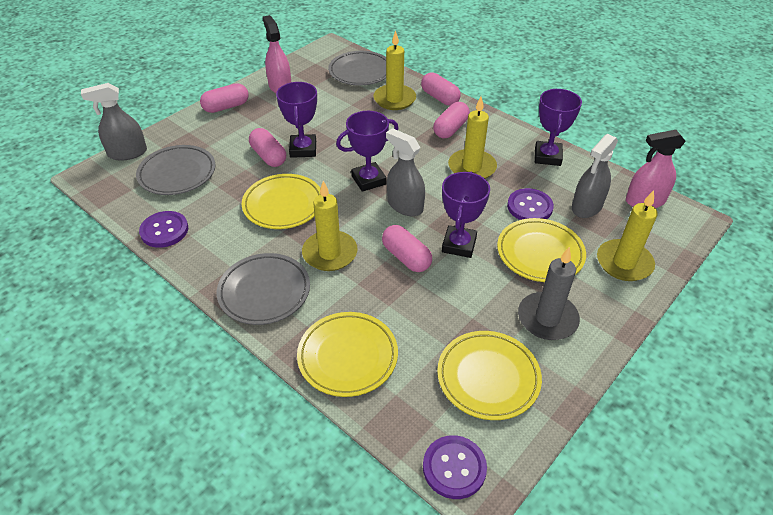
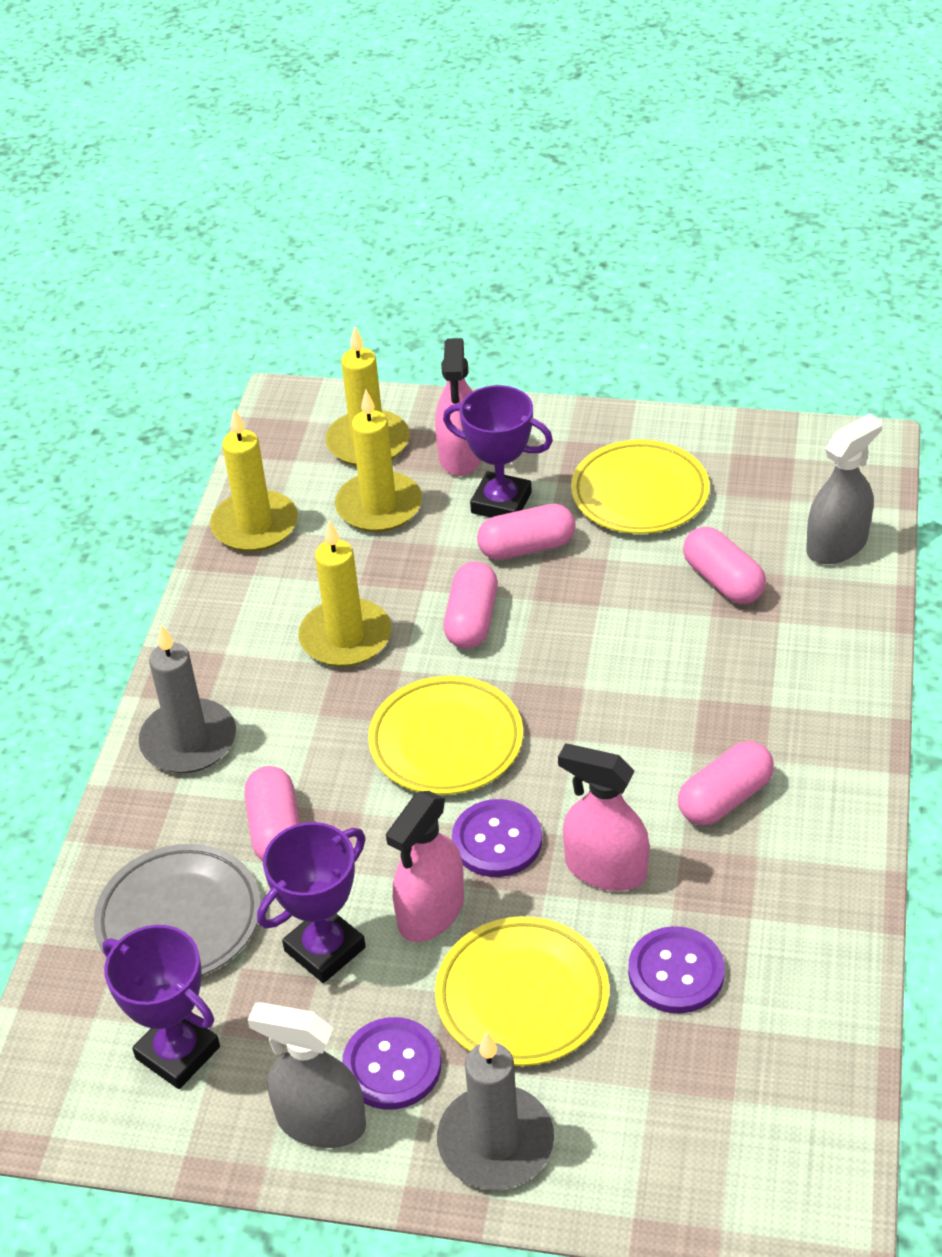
grey candle: 1 -> 2
grey plate: 3 -> 1
grey spray bottle: 3 -> 2
pink spray bottle: 2 -> 3
purple trophy: 4 -> 3
yellow plate: 4 -> 3

